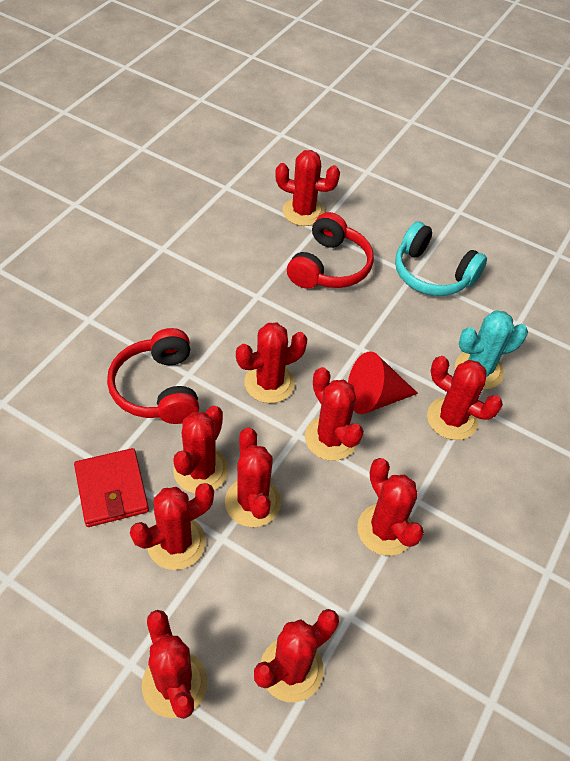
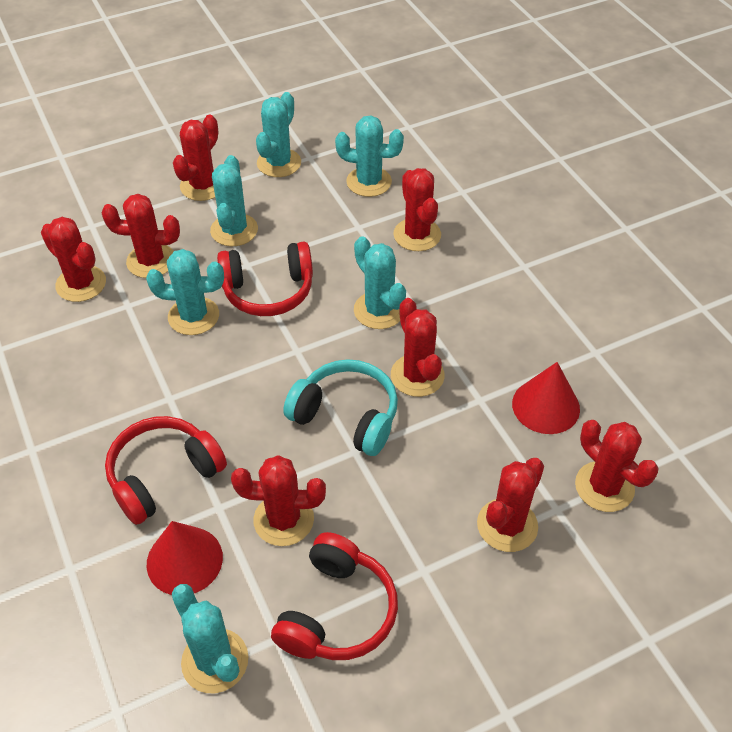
red cactus: 10 -> 8
red cone: 1 -> 2
red headphones: 2 -> 3
red wallet: 1 -> 0
turquoise cactus: 1 -> 6

